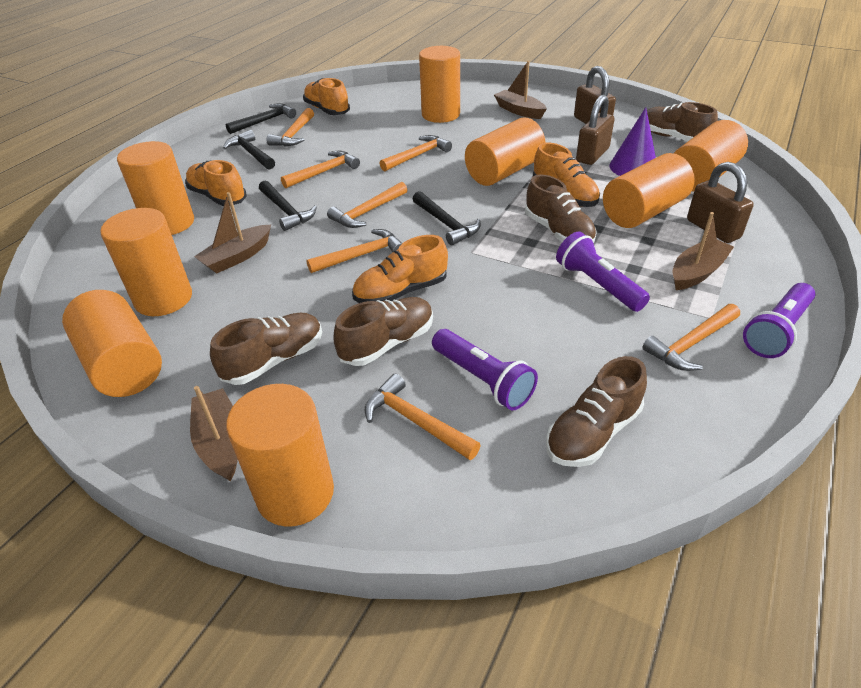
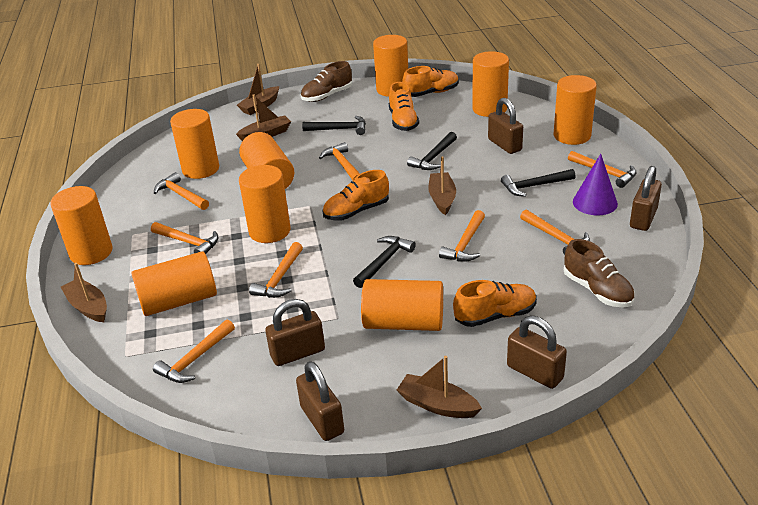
brown boat: 4 -> 5
brown padlock: 3 -> 5
brown shoe: 5 -> 2
orange cylinder: 8 -> 9
orange hammer: 7 -> 8
purple flashlight: 3 -> 0

